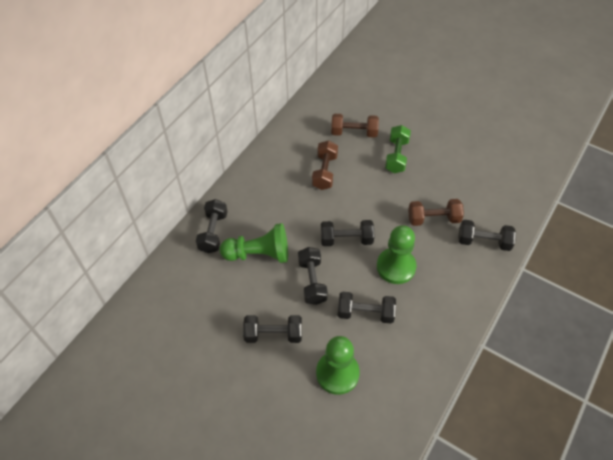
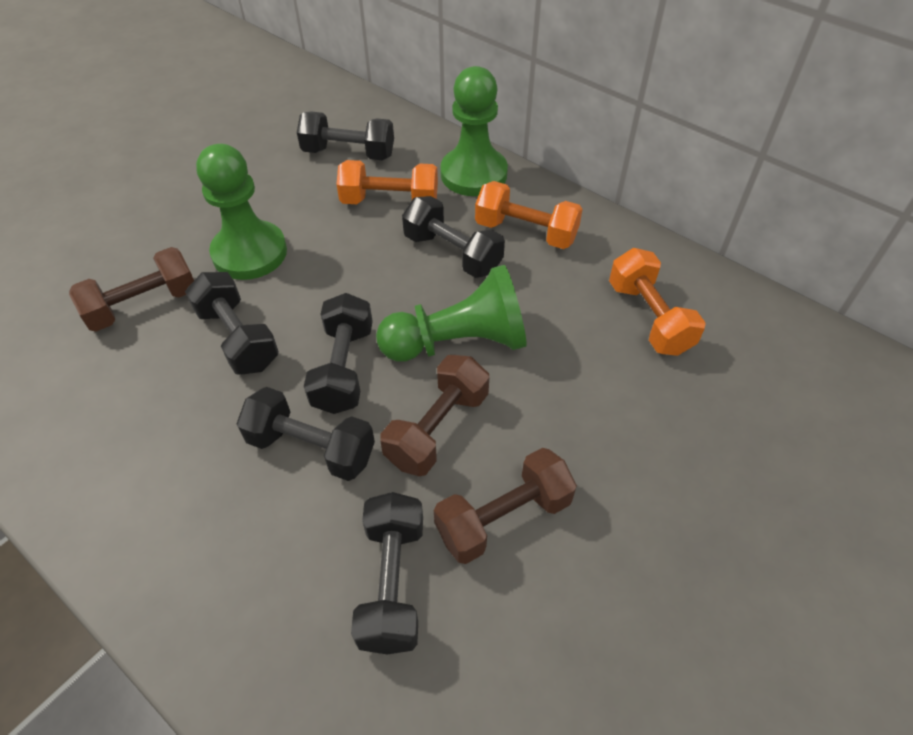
green dumbbell: 1 -> 0
orange dumbbell: 0 -> 3

